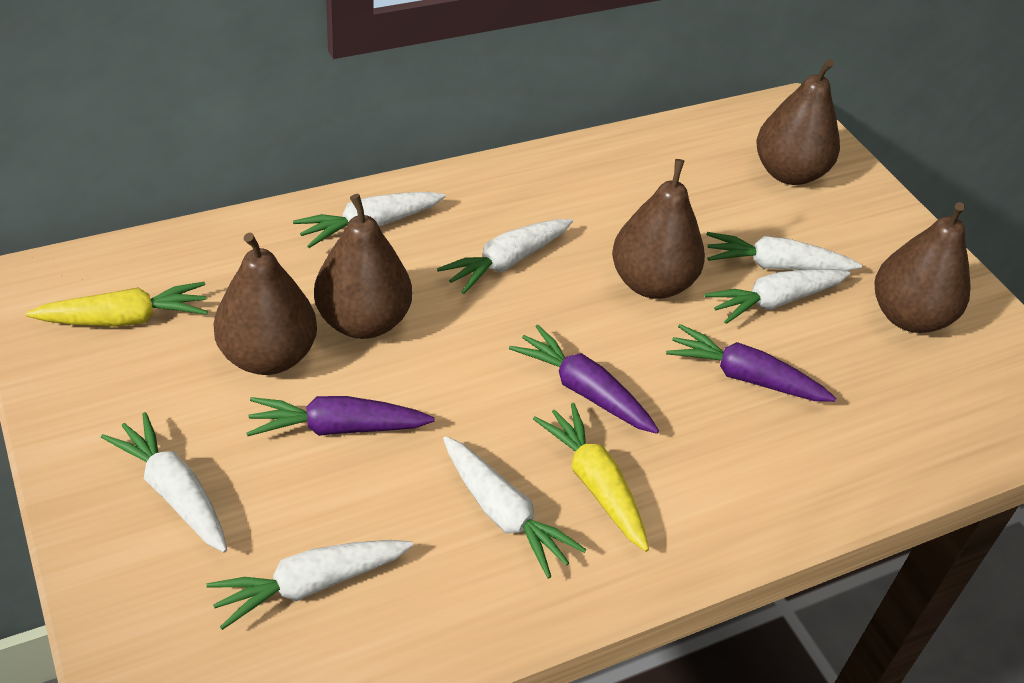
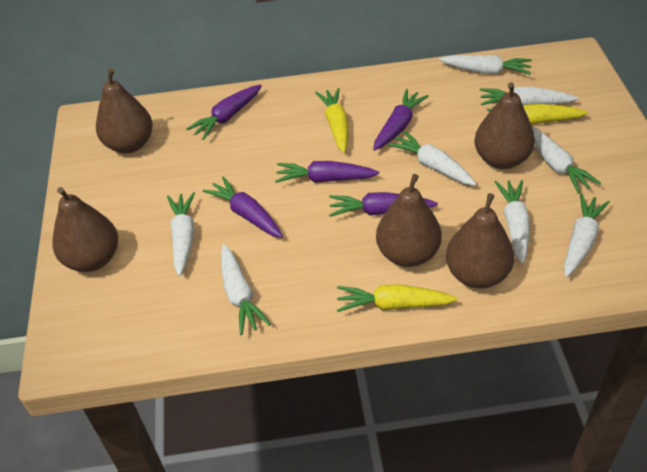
purple carrot: 3 -> 5
white carrot: 7 -> 8
yellow carrot: 2 -> 3

